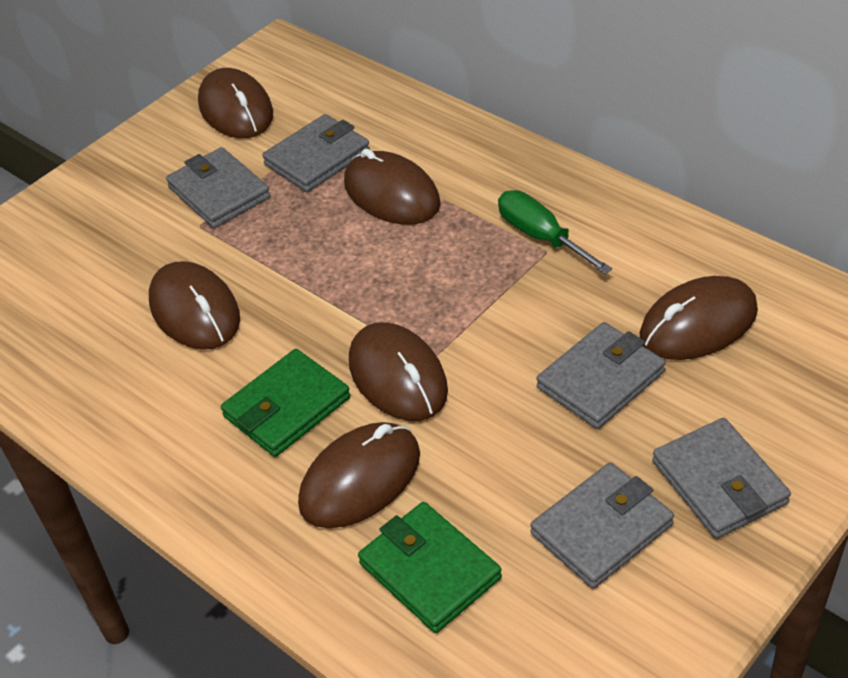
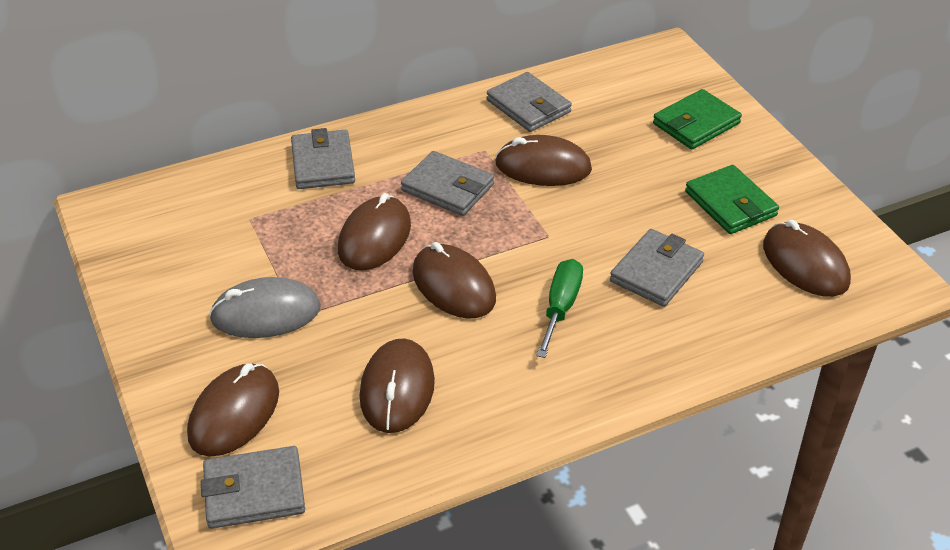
grey mouse: 0 -> 1

